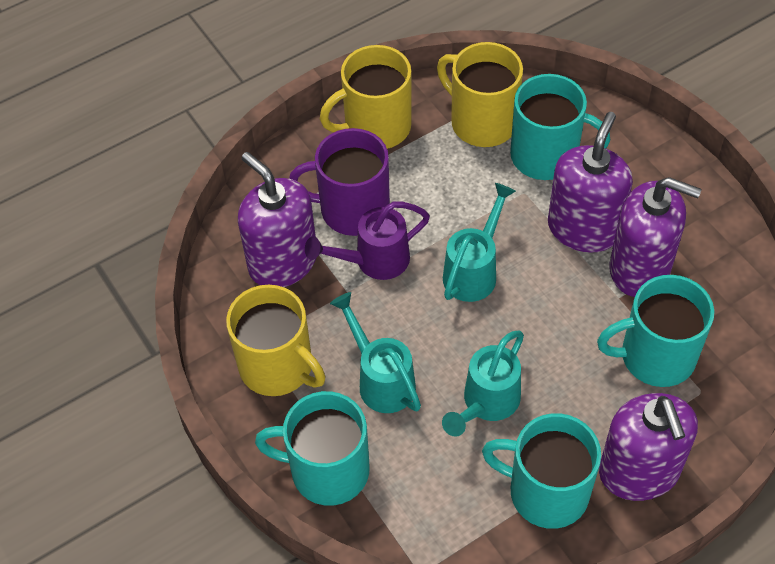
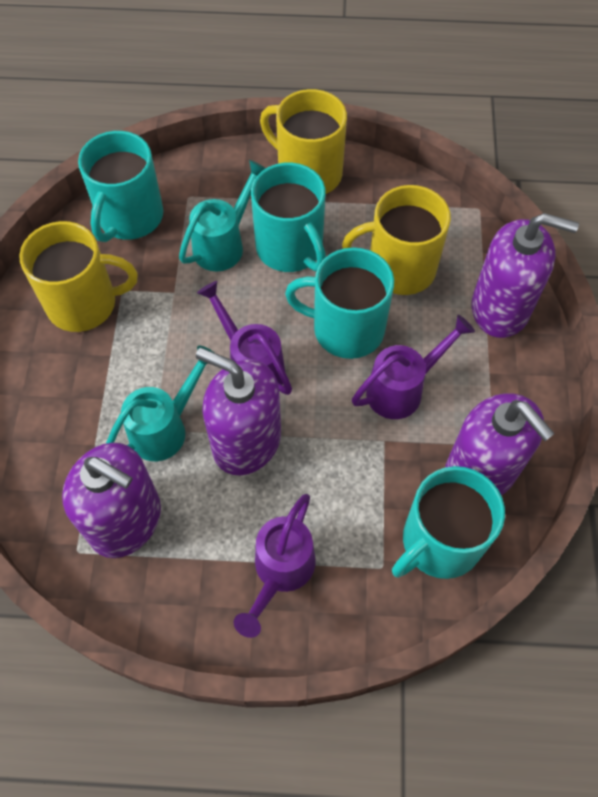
purple mug: 1 -> 0
purple watering can: 1 -> 3
turquoise watering can: 3 -> 2

